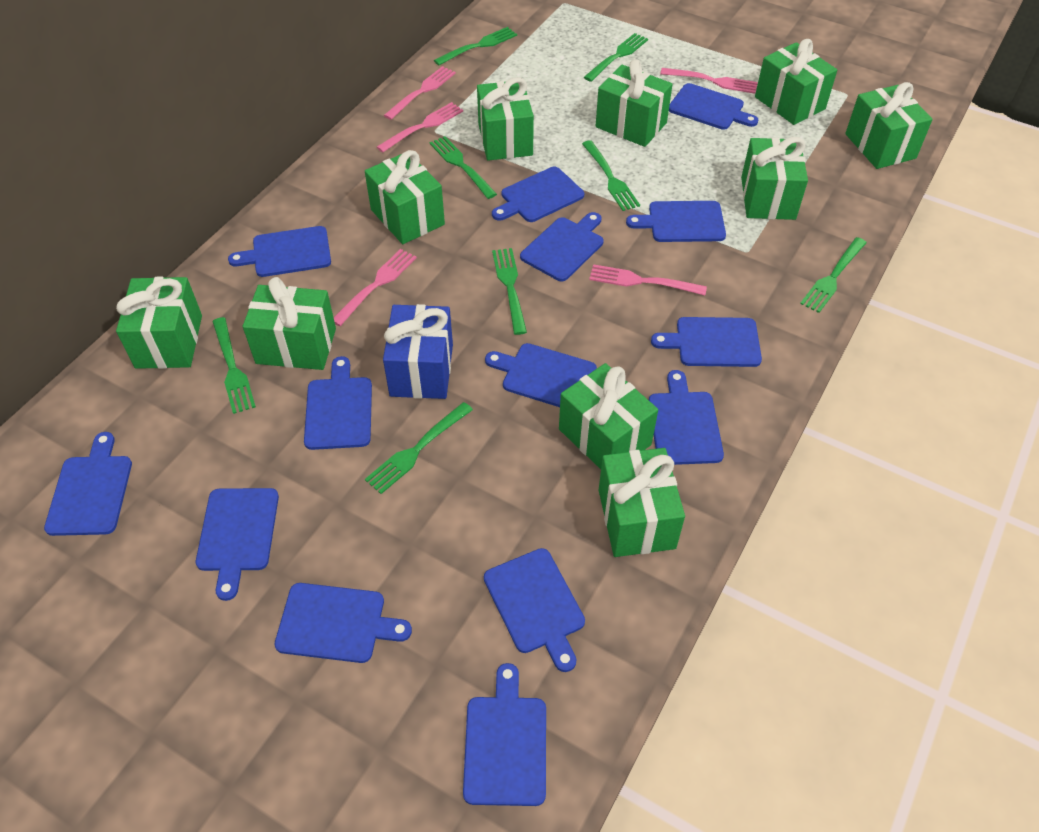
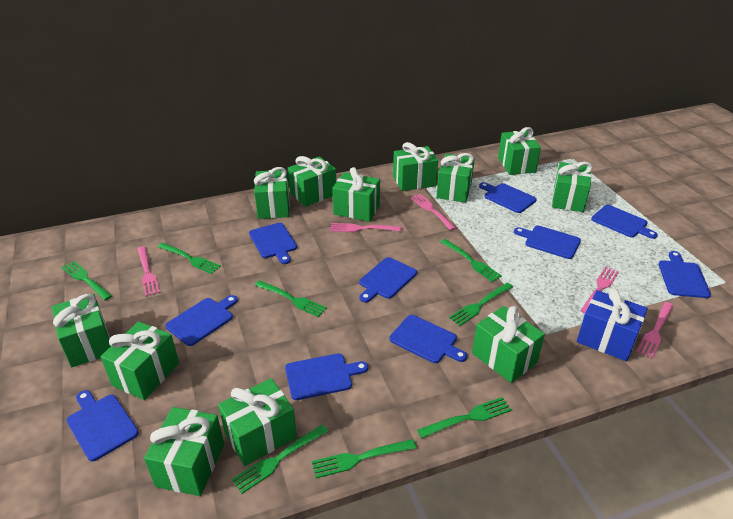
blue cutting board: 14 -> 10
green gift: 10 -> 12

